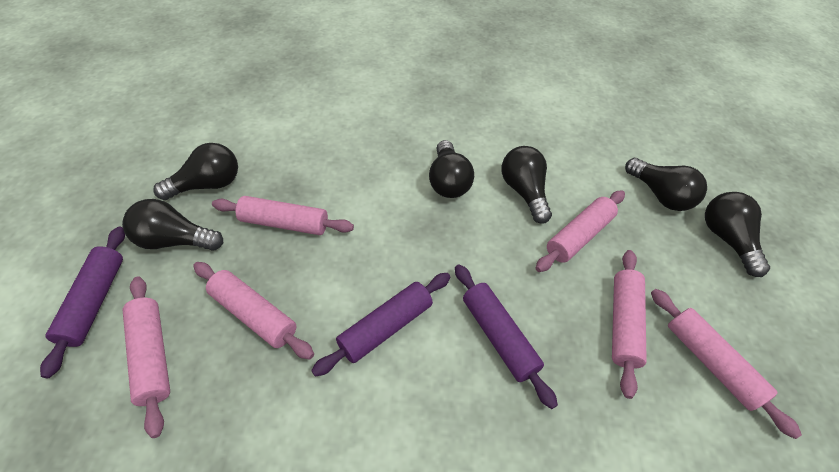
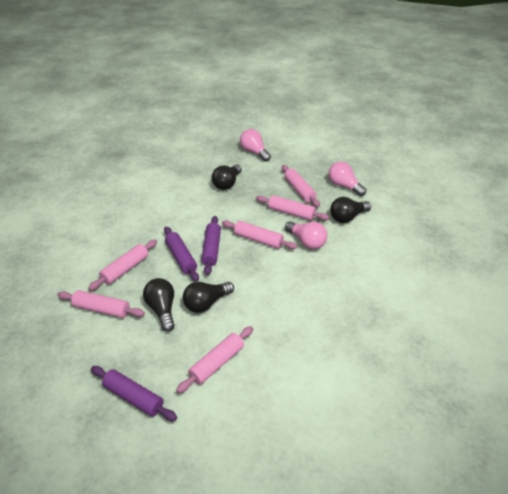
black light bulb: 6 -> 4
pink light bulb: 0 -> 3

